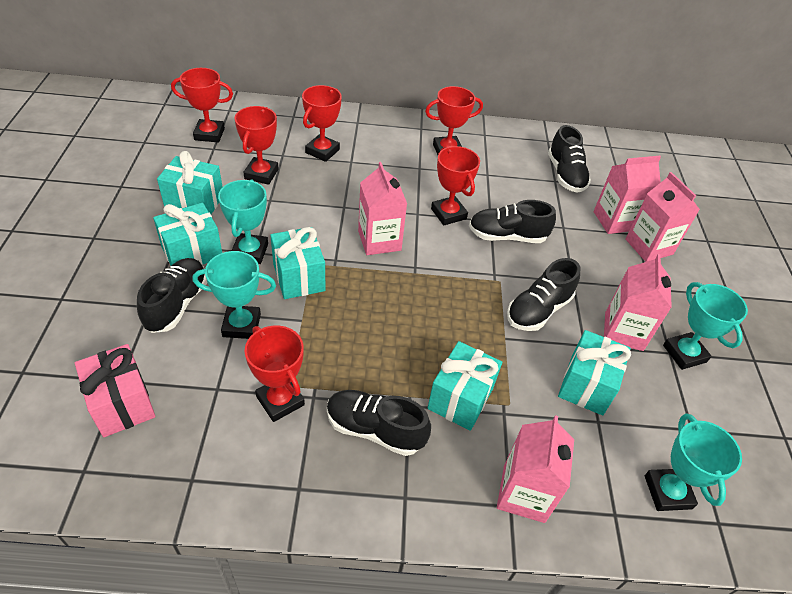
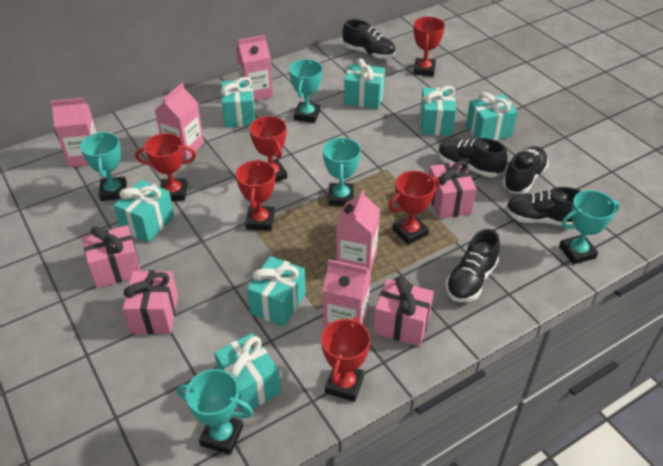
pink gift: 1 -> 4
turquoise gift: 5 -> 7
turquoise trophy: 4 -> 5

